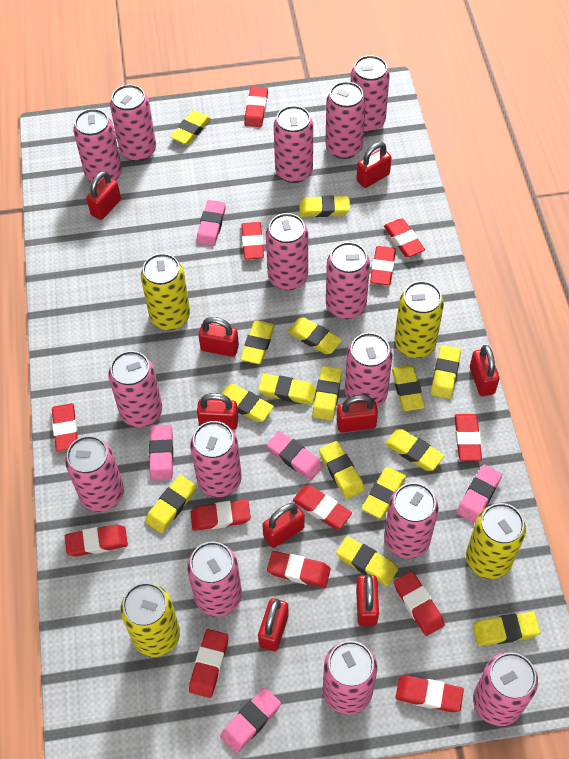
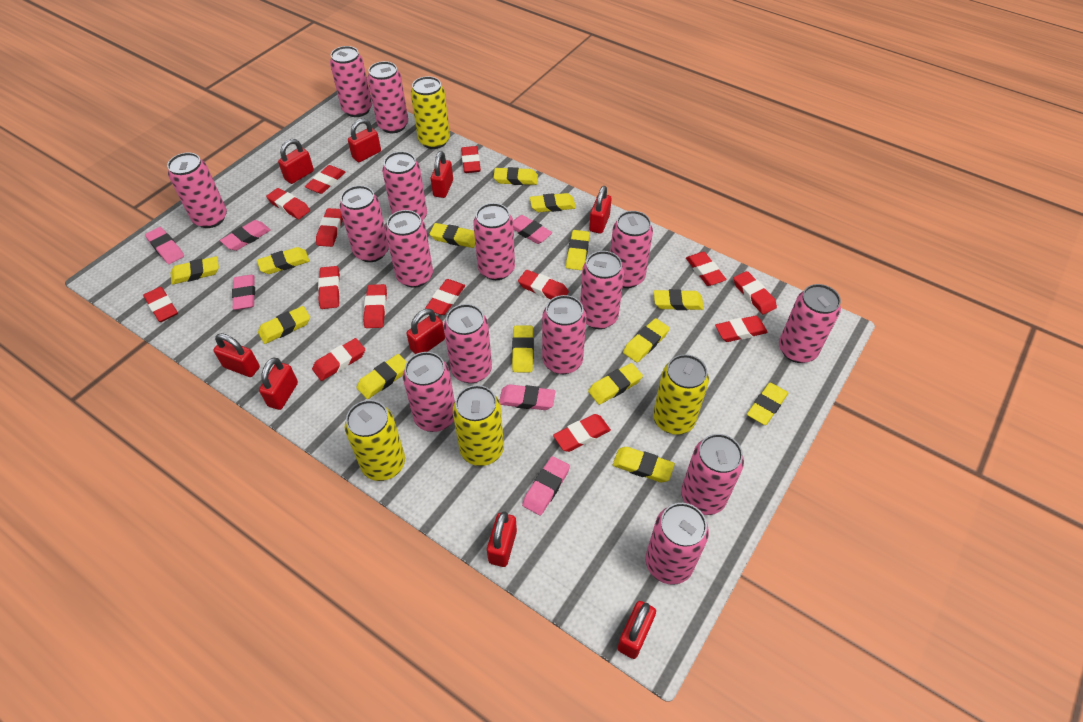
pink eraser: 5 -> 6
red eraser: 13 -> 14
yellow eraser: 15 -> 14

